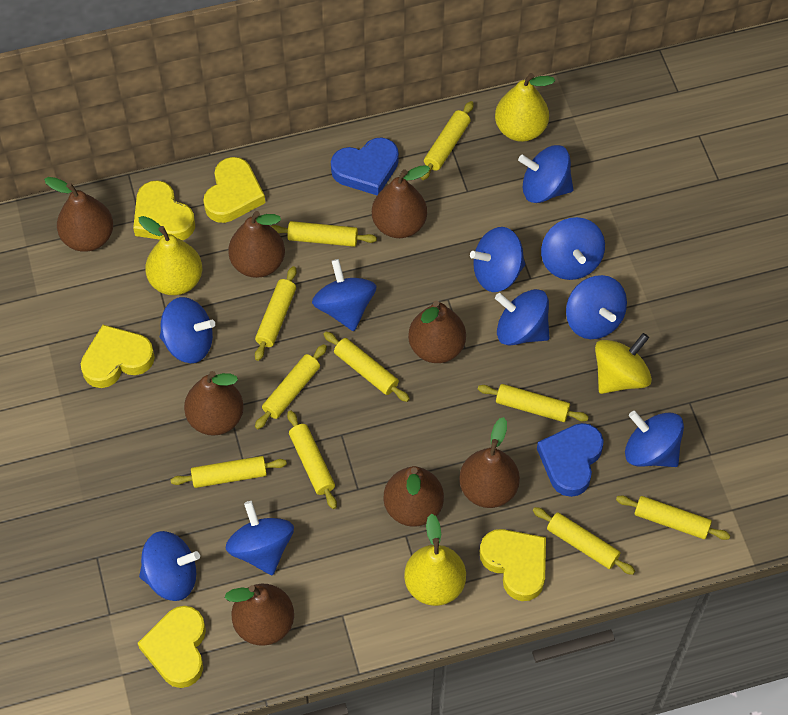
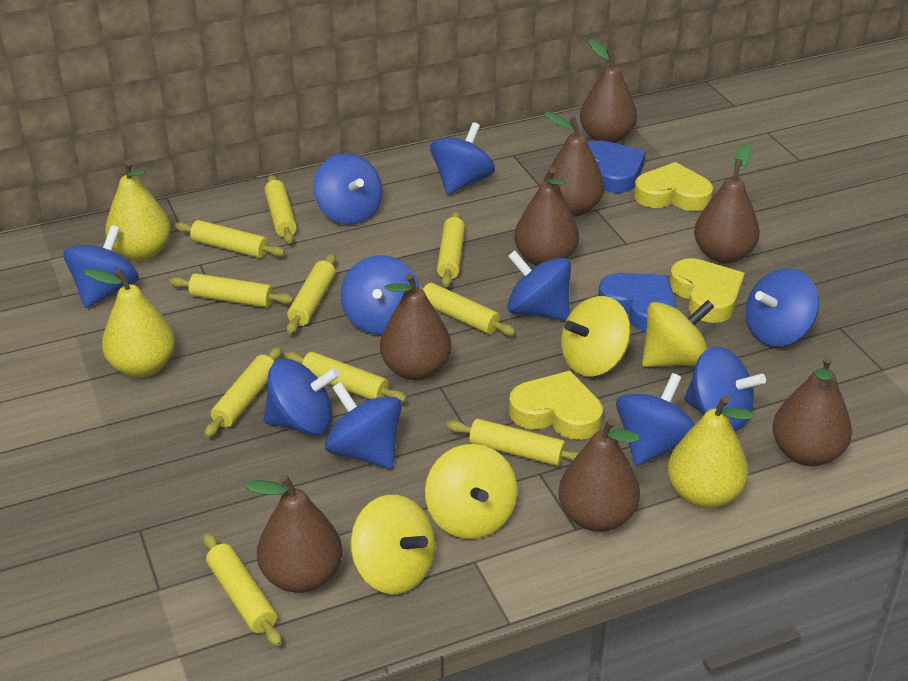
yellow heart: 5 -> 3
yellow spinning top: 1 -> 4

